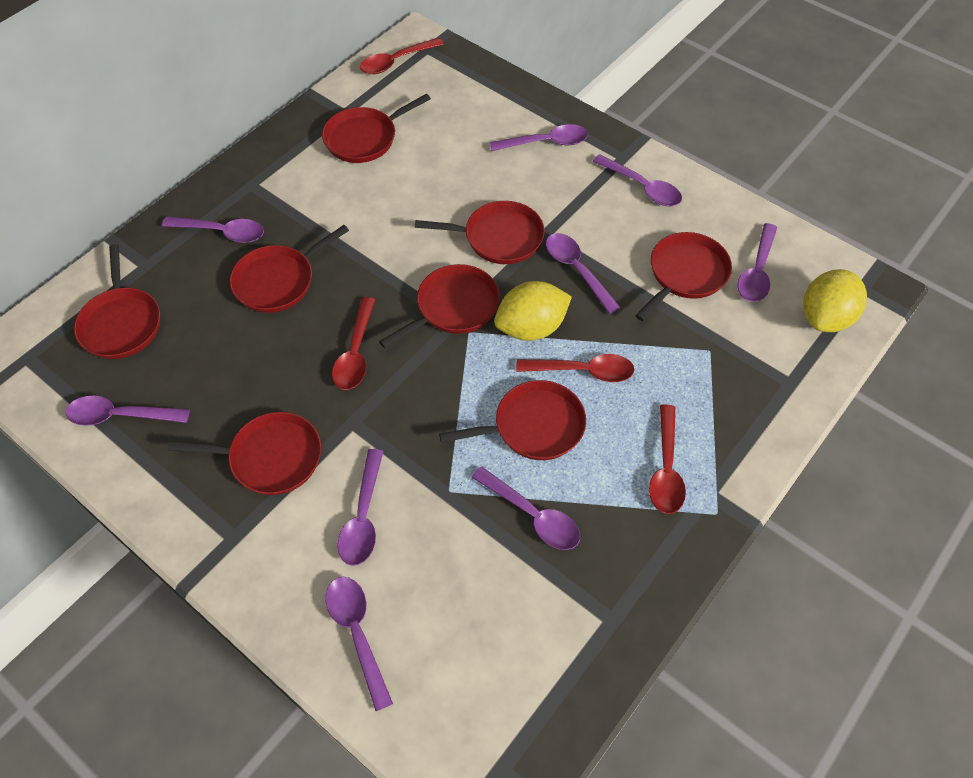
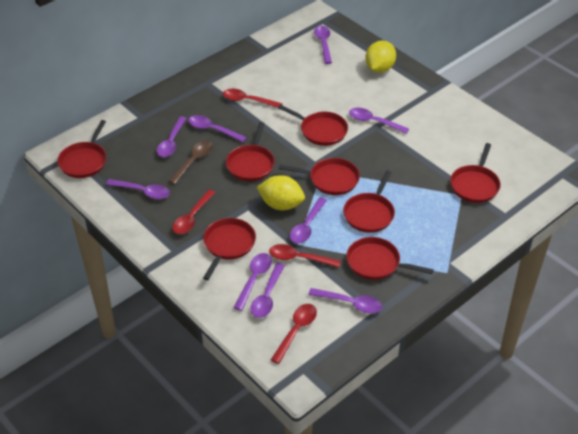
brown spoon: 0 -> 1

